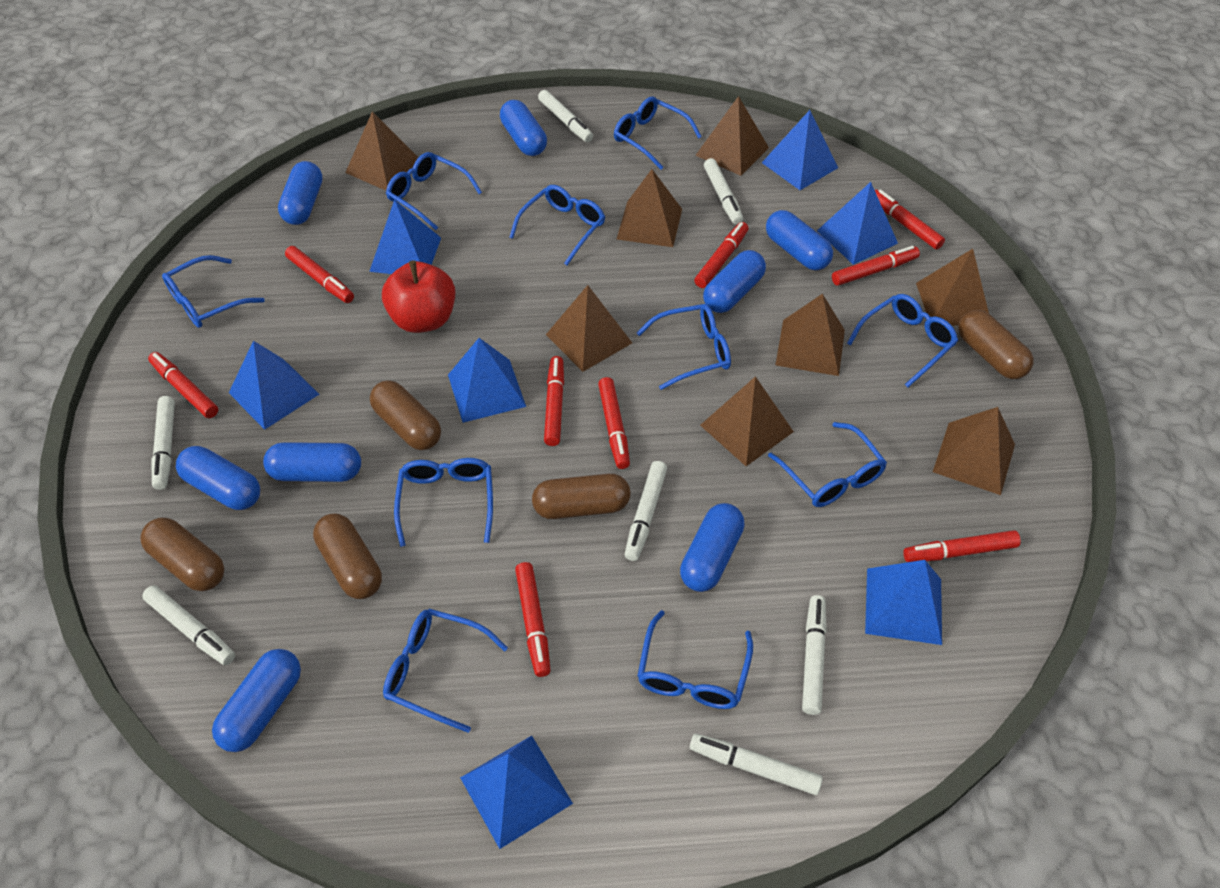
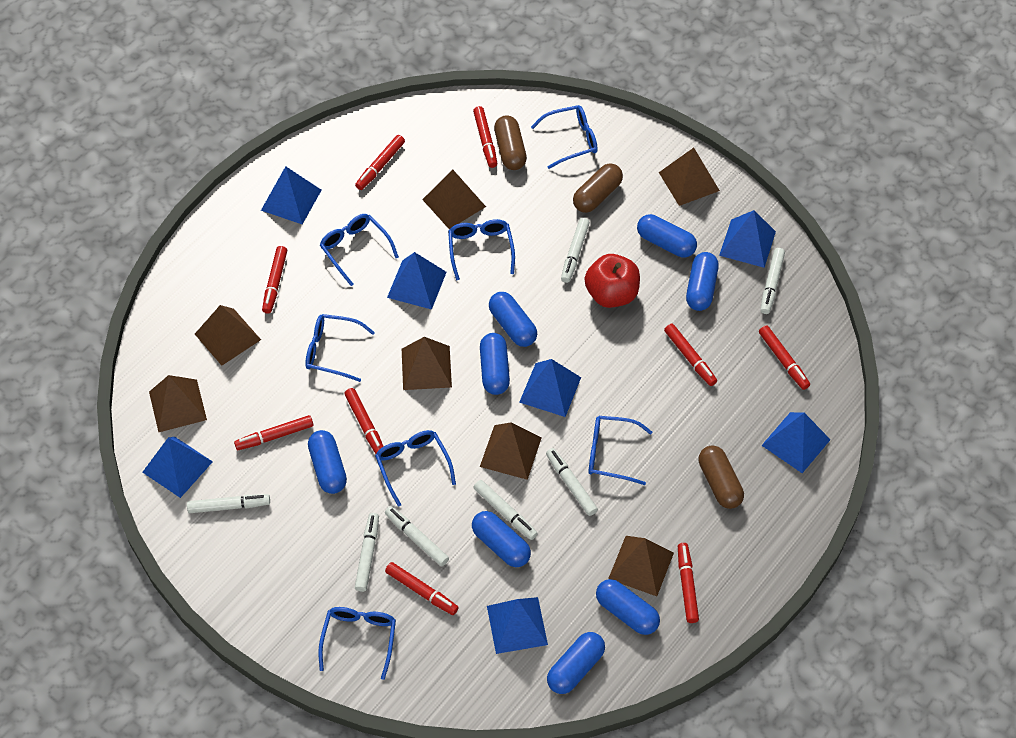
blue glasses: 10 -> 7
brown capsule: 5 -> 3
brown pyramid: 8 -> 7

